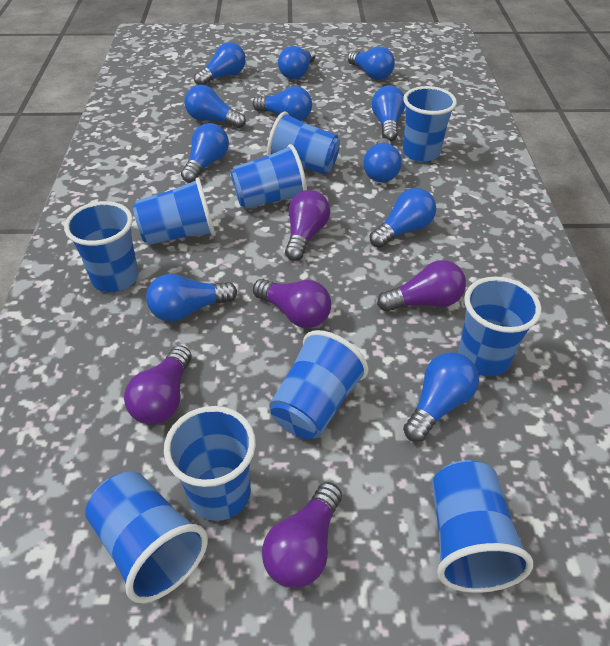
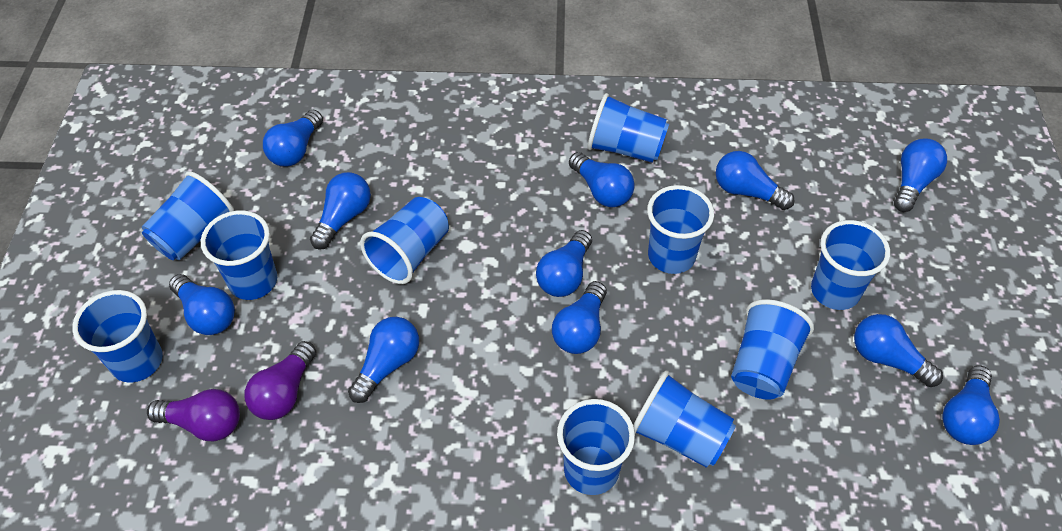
purple light bulb: 5 -> 2

